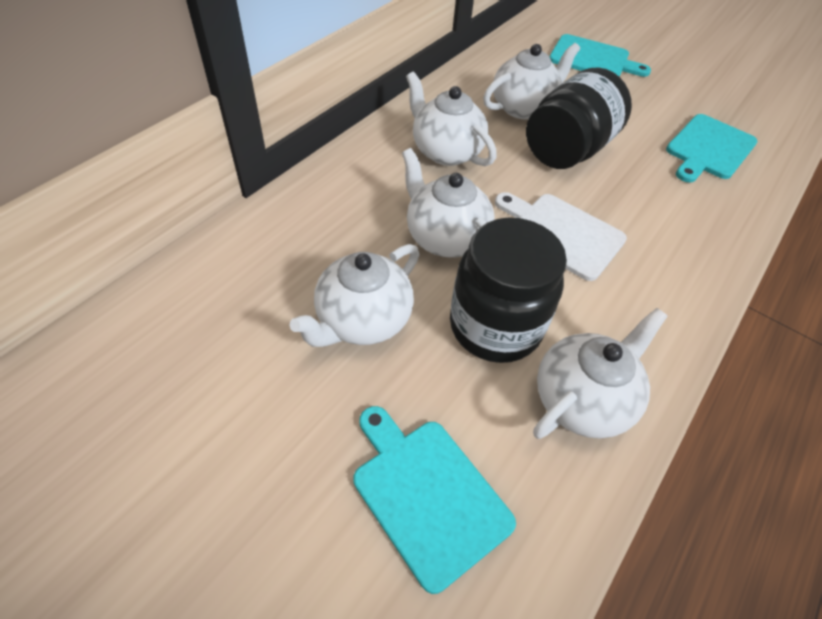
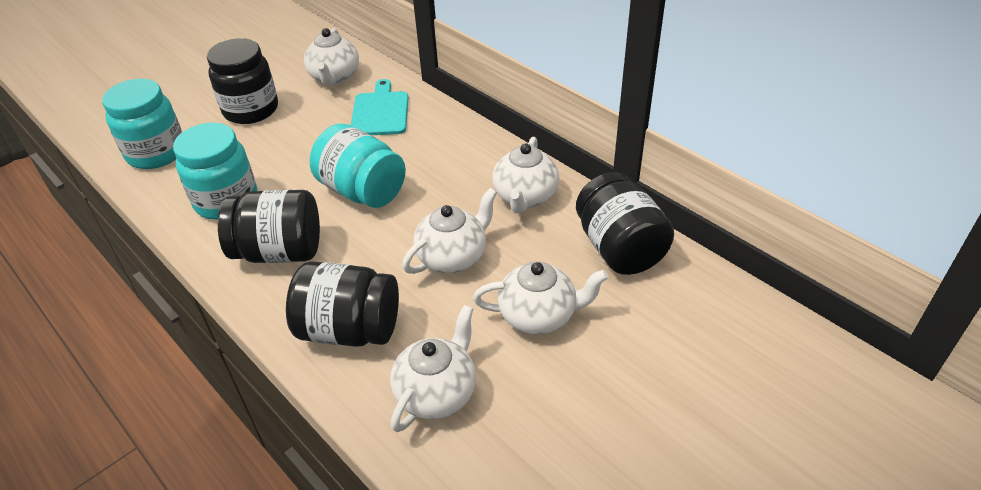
black jar: 2 -> 4
turquoise cutting board: 3 -> 1
turquoise jar: 0 -> 3
white cutting board: 1 -> 0

